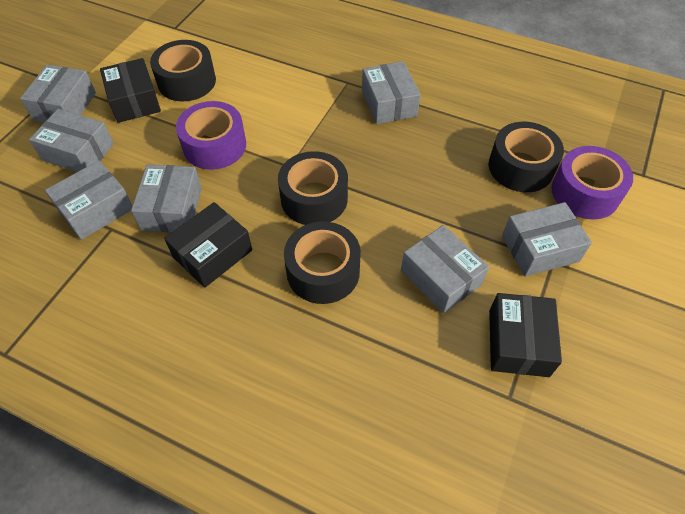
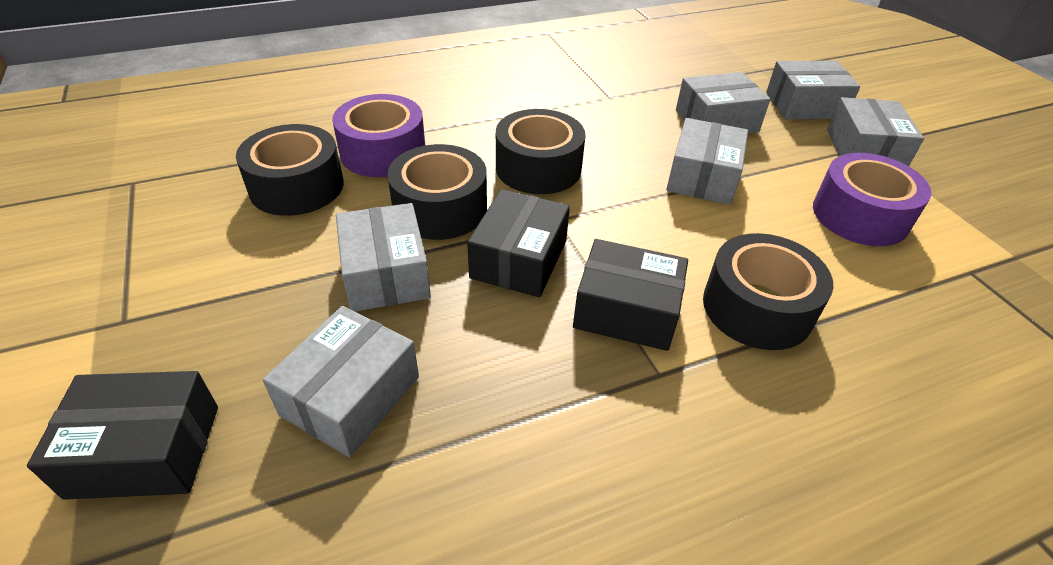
grey box: 7 -> 6

